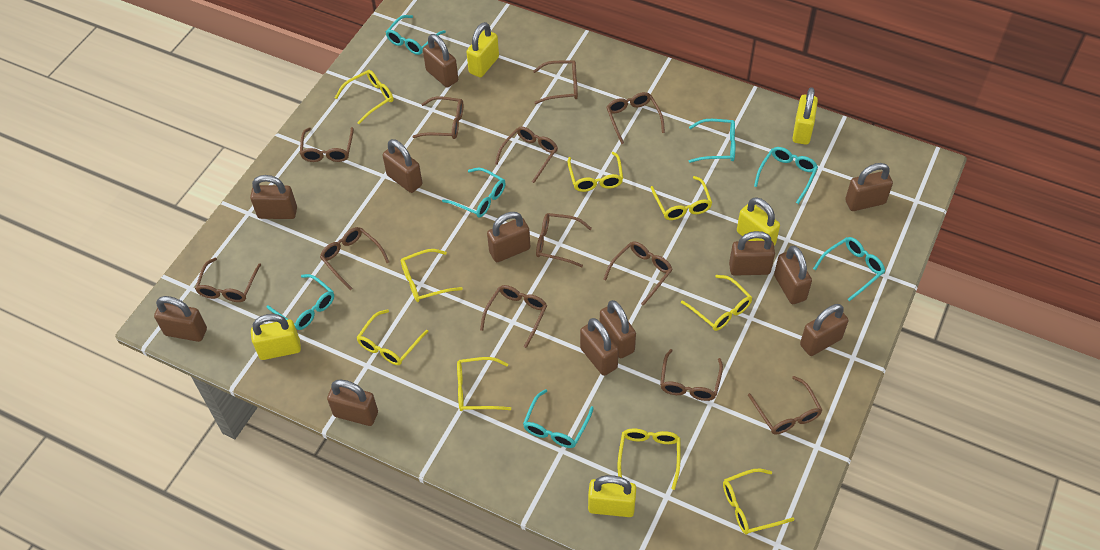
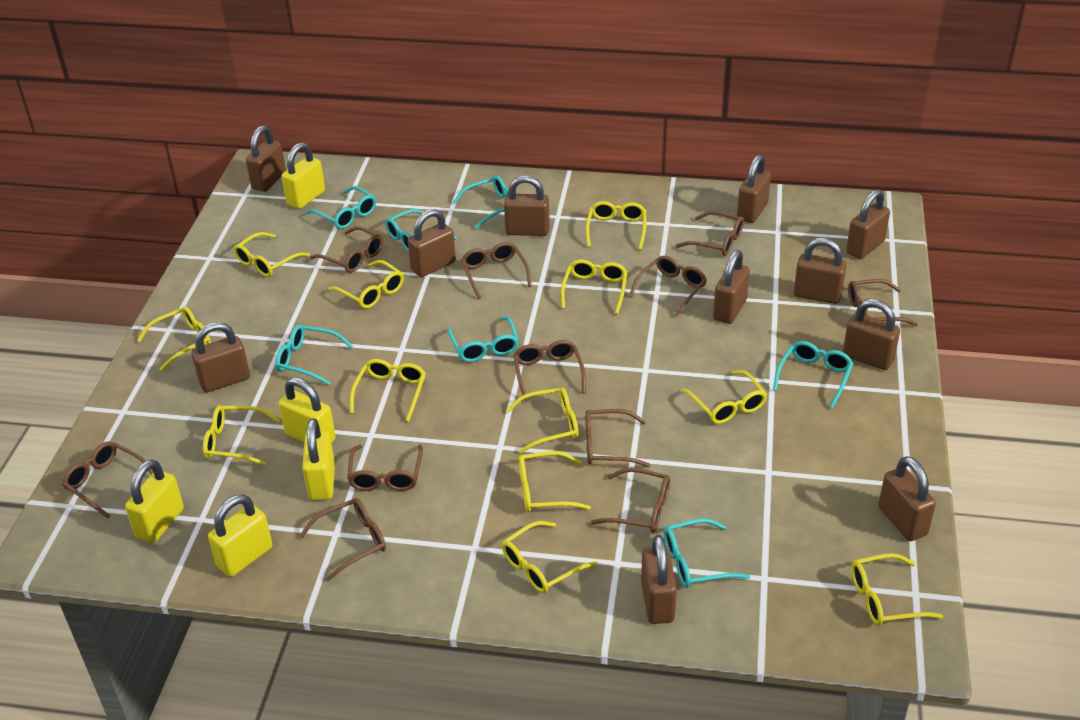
brown glasses: 12 -> 11
brown padlock: 12 -> 11
yellow glasses: 9 -> 12

